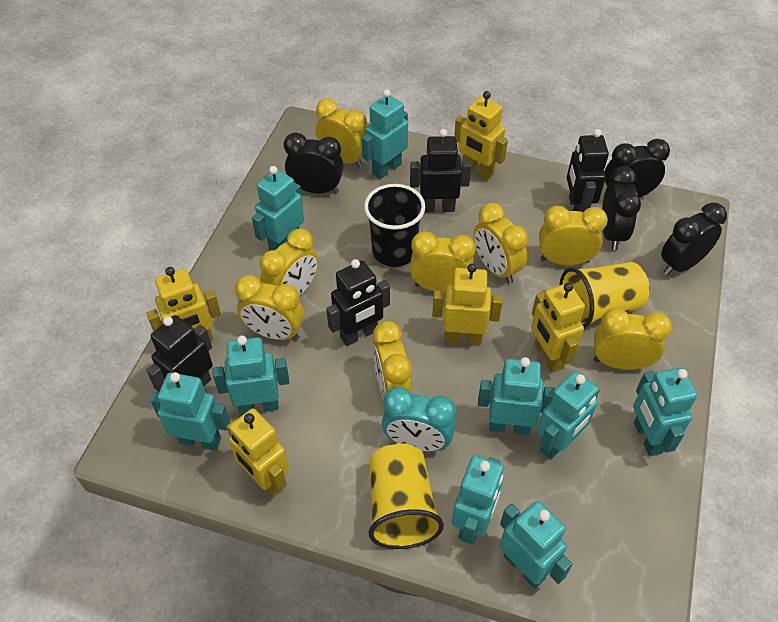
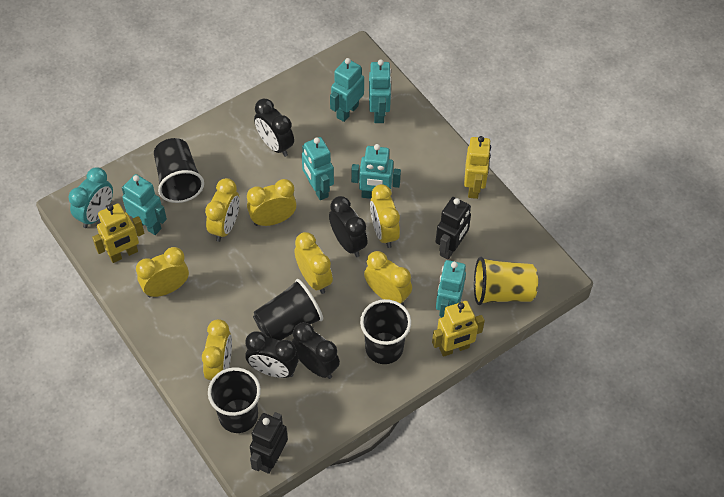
black cup: 1 -> 4
black robot: 4 -> 2
turquoise robot: 9 -> 6
yellow clock: 8 -> 7
yellow cup: 2 -> 1
yellow robot: 5 -> 3

